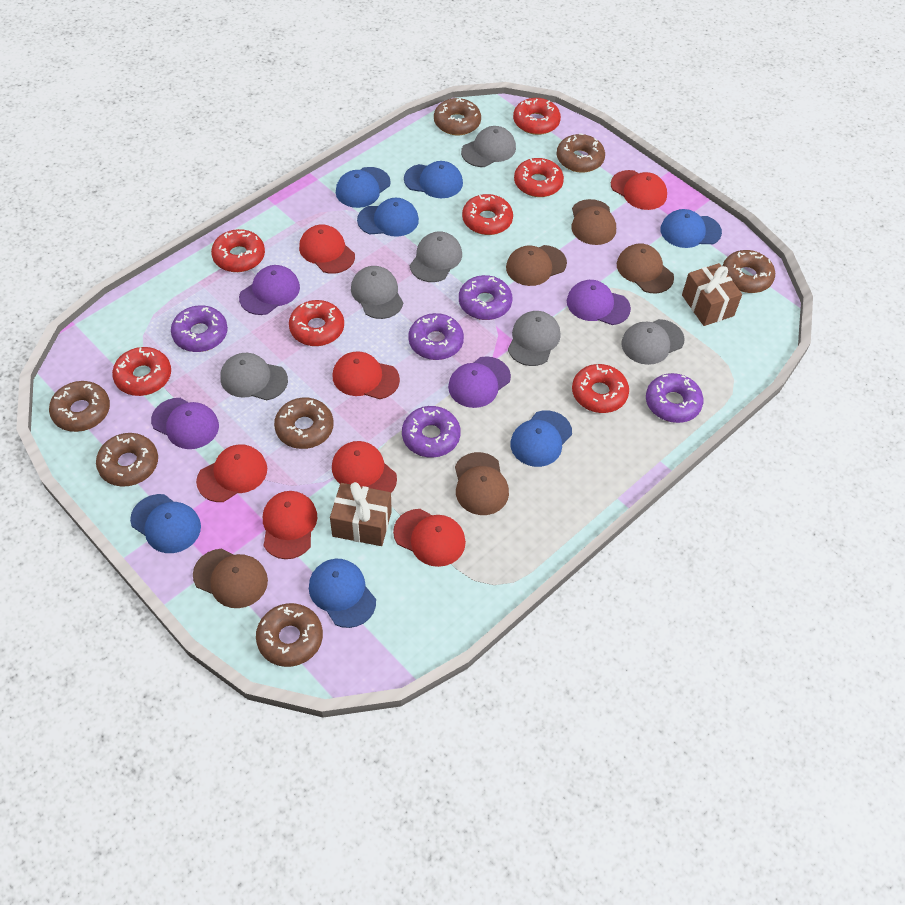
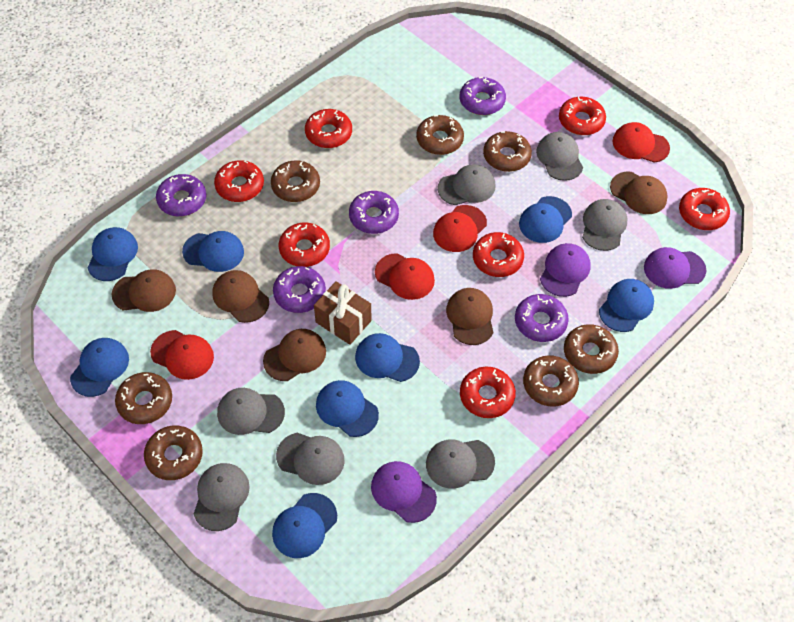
blue cap: 7 -> 8
brown gift: 2 -> 1
grey cap: 6 -> 7
purple cap: 4 -> 3
red cap: 7 -> 4

